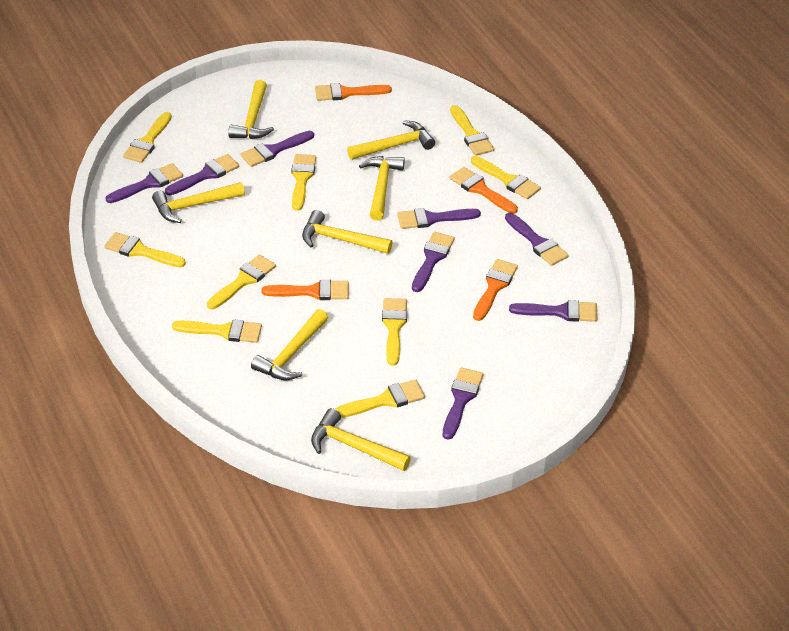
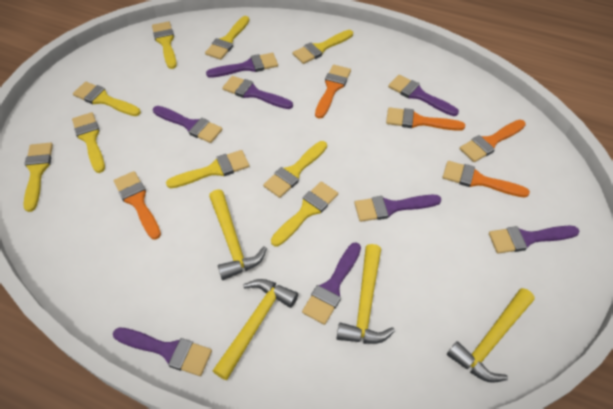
orange brush: 4 -> 5
yellow hammer: 7 -> 4

